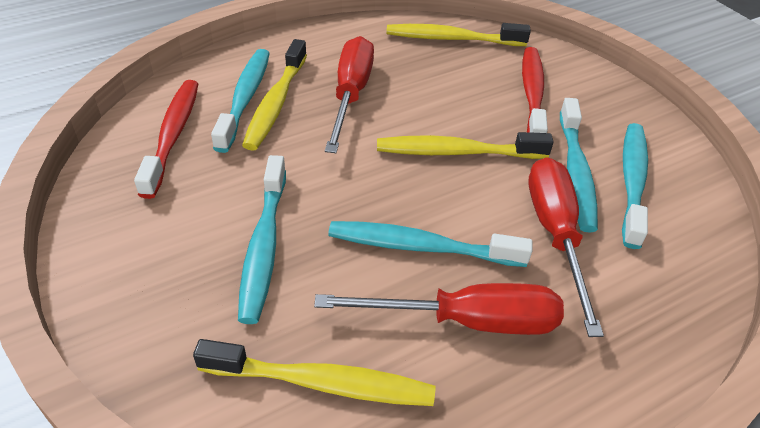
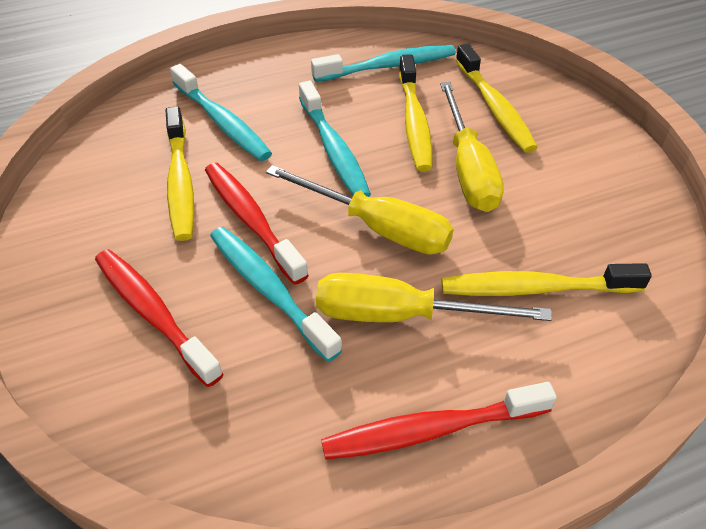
red screwdriver: 3 -> 0
red toothbrush: 2 -> 3
turquoise toothbrush: 5 -> 4
yellow screwdriver: 0 -> 3

